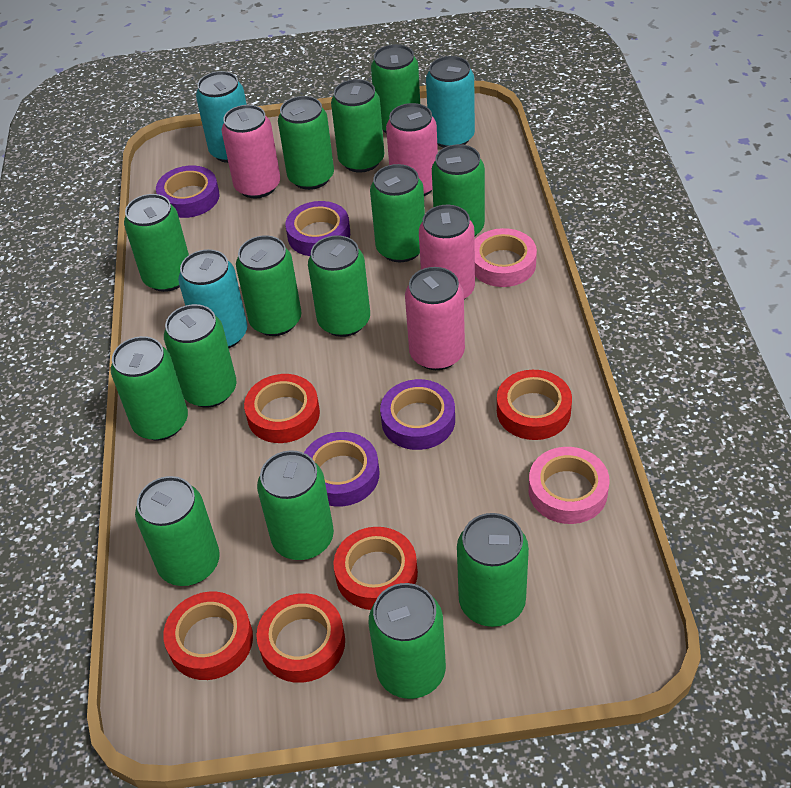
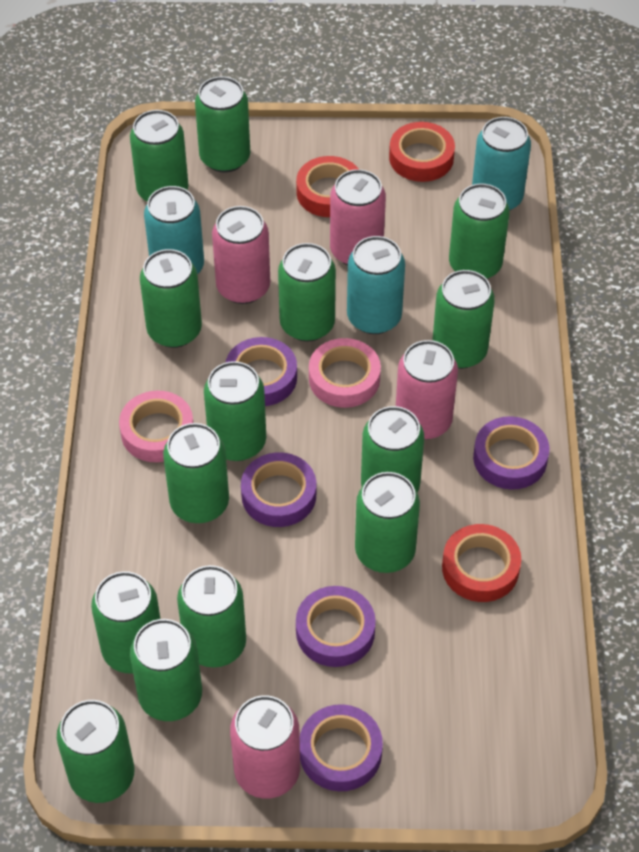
purple tape: 4 -> 5
red tape: 5 -> 3

